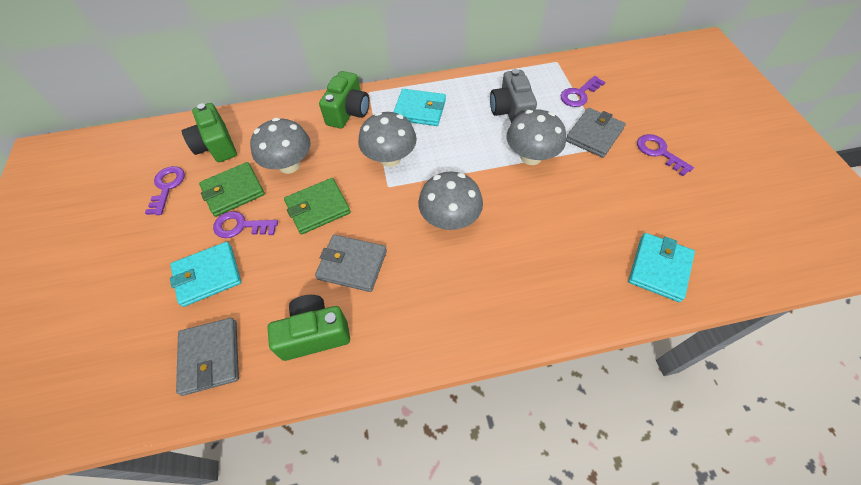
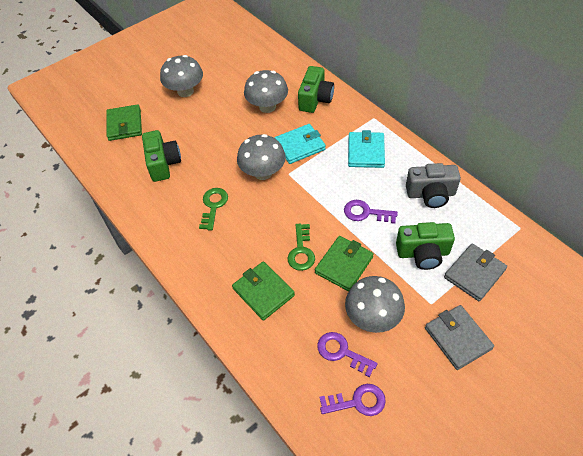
green key: 0 -> 2
green wallet: 2 -> 3
grey wallet: 3 -> 2
purple key: 4 -> 3
turquoise wallet: 3 -> 2

